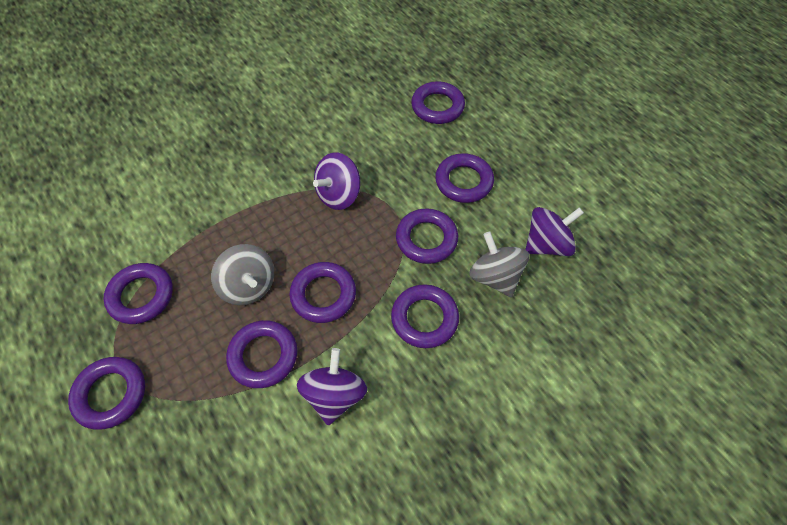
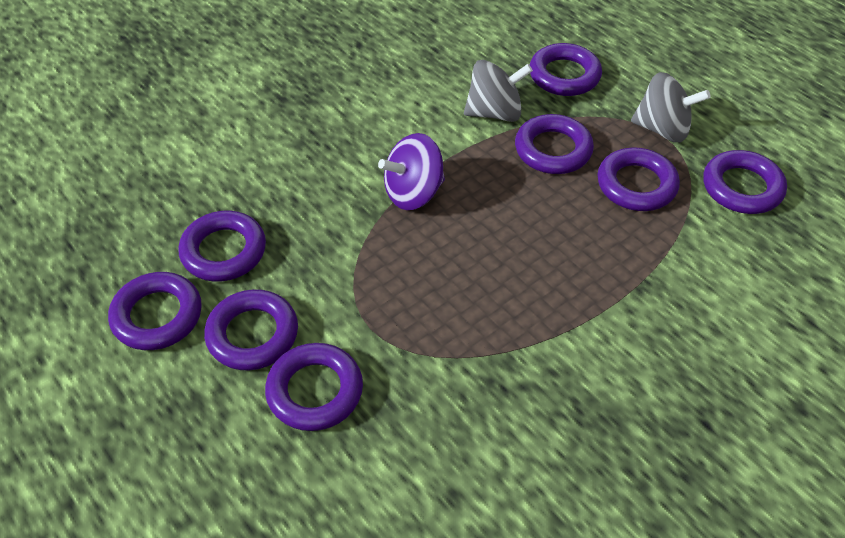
purple spinning top: 3 -> 1

